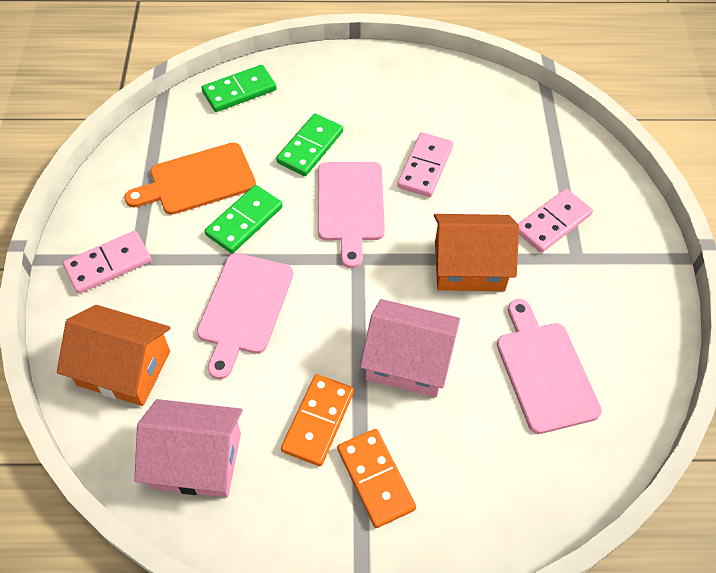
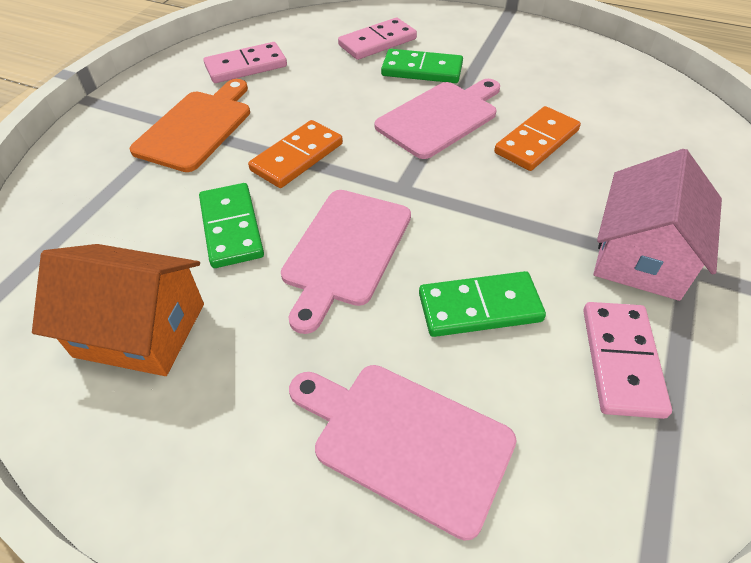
orange house: 2 -> 1
pink house: 2 -> 1

